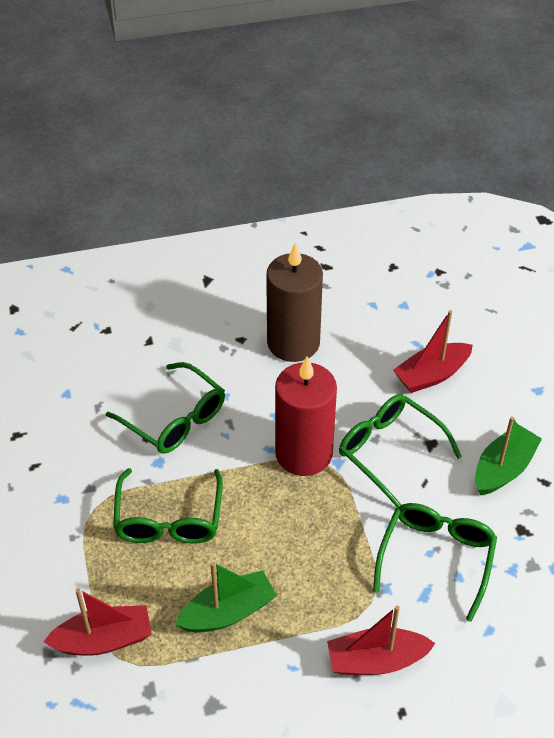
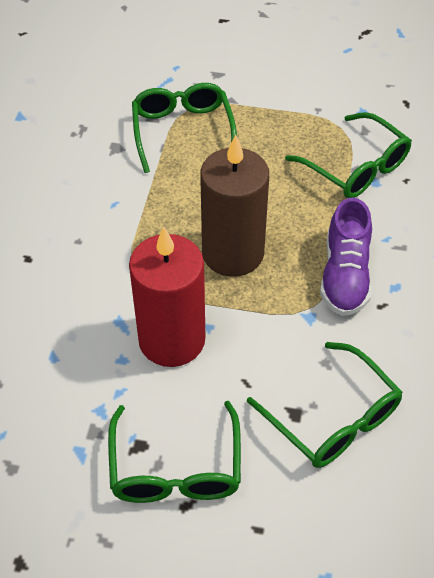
green boat: 2 -> 0
purple shoe: 0 -> 1
red boat: 3 -> 0

